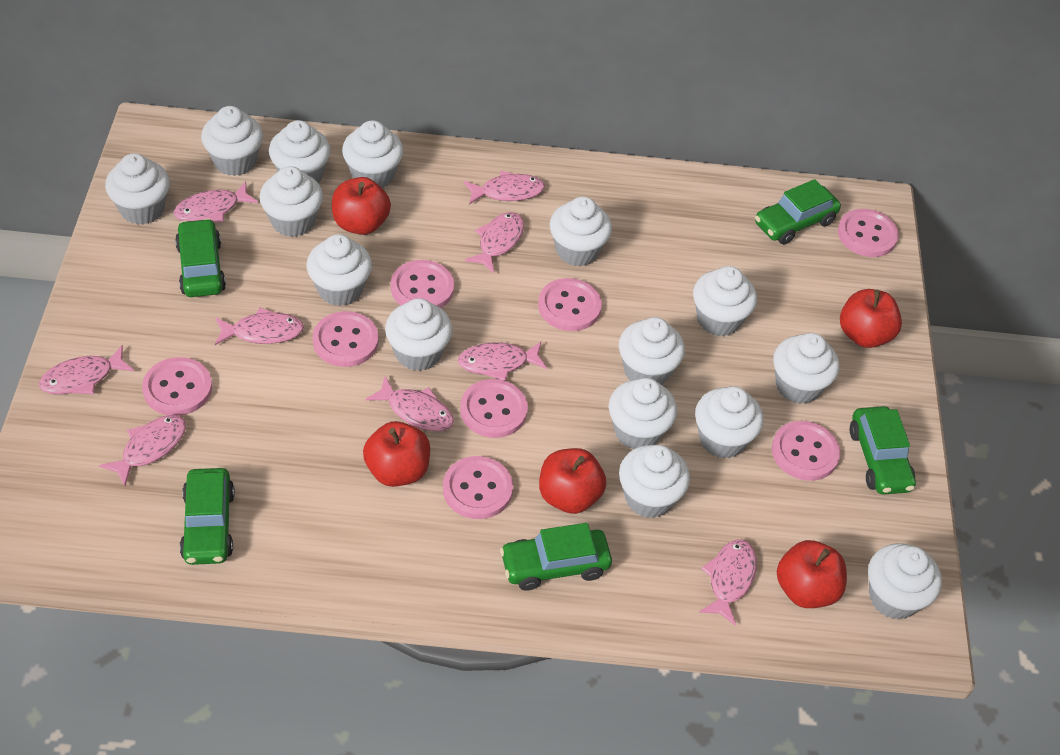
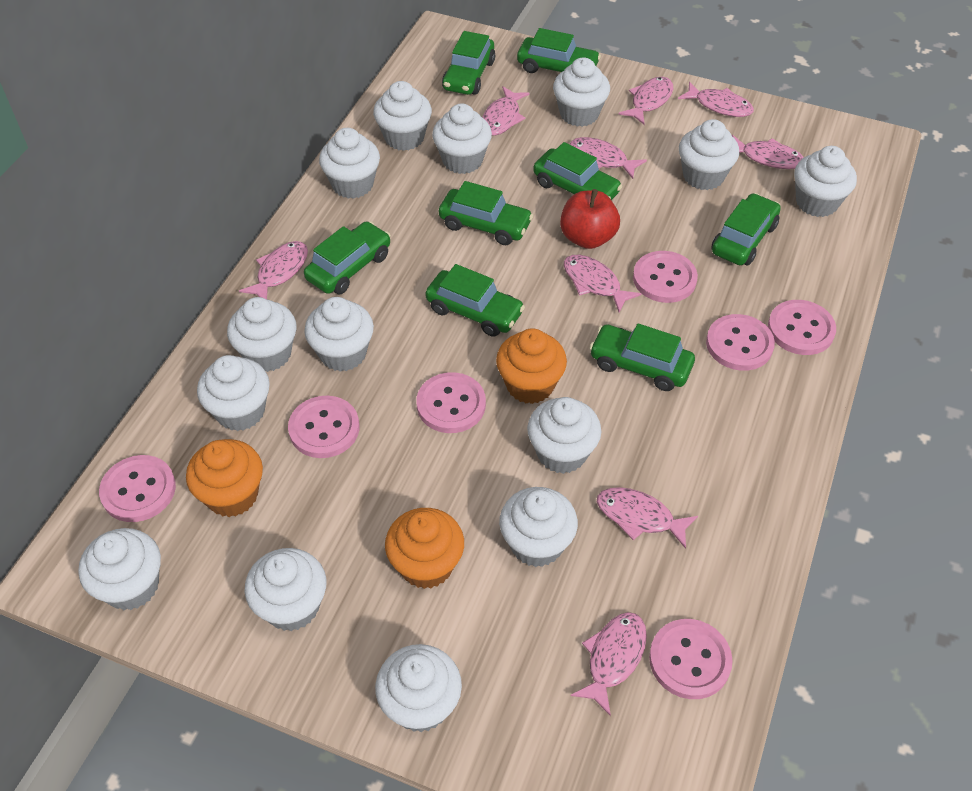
green car: 5 -> 8
orange cupcake: 0 -> 3
pink button: 8 -> 7
red apple: 5 -> 1
white cupcake: 15 -> 14

